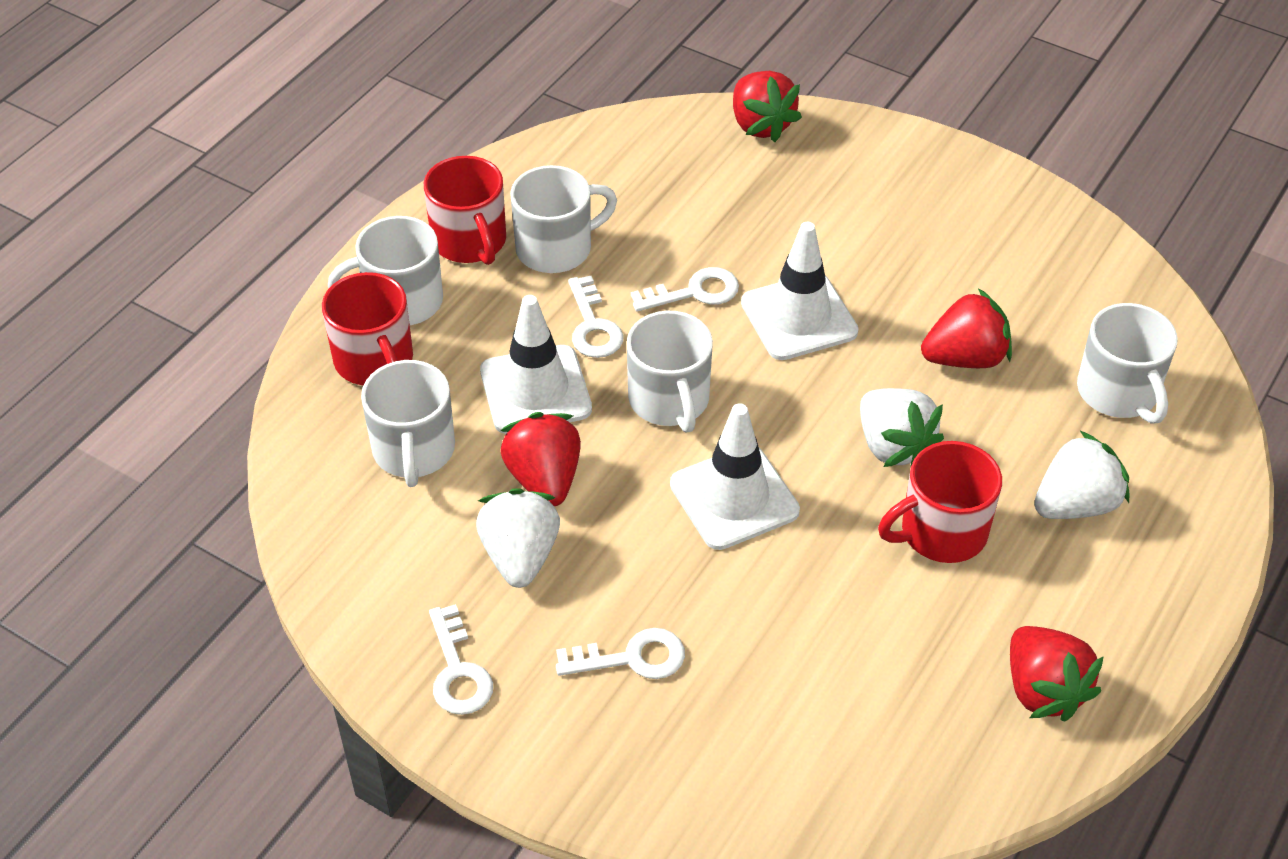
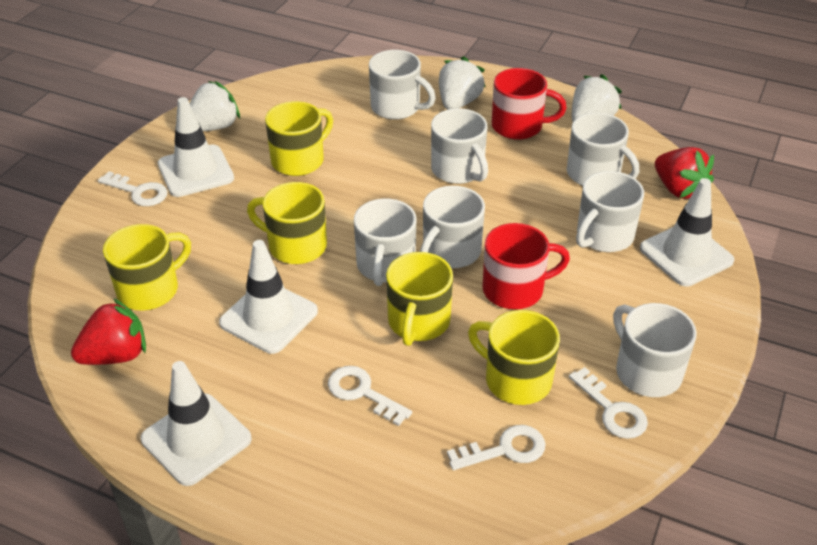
red mug: 3 -> 2
red strawberry: 4 -> 2
white mug: 5 -> 7
white traffic cone: 3 -> 4
yellow mug: 0 -> 5

